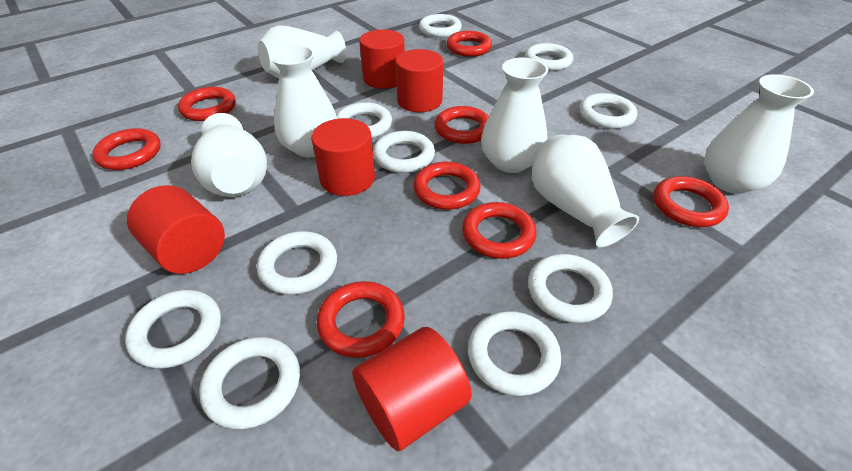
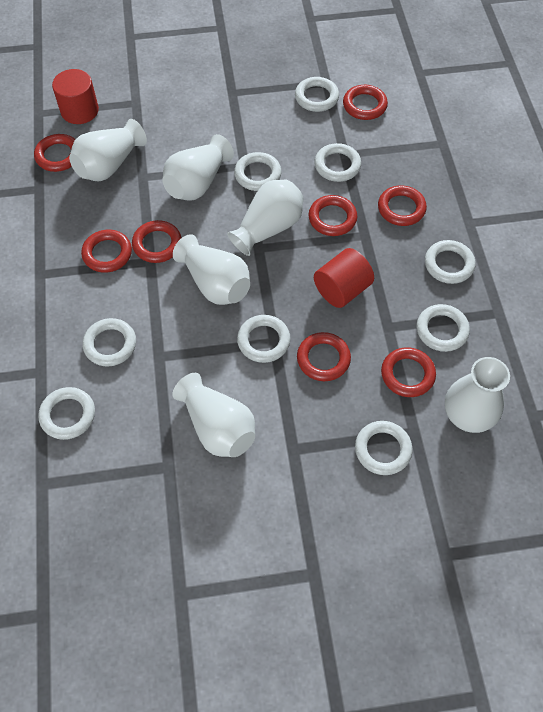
red cylinder: 5 -> 2
white ring: 10 -> 9

